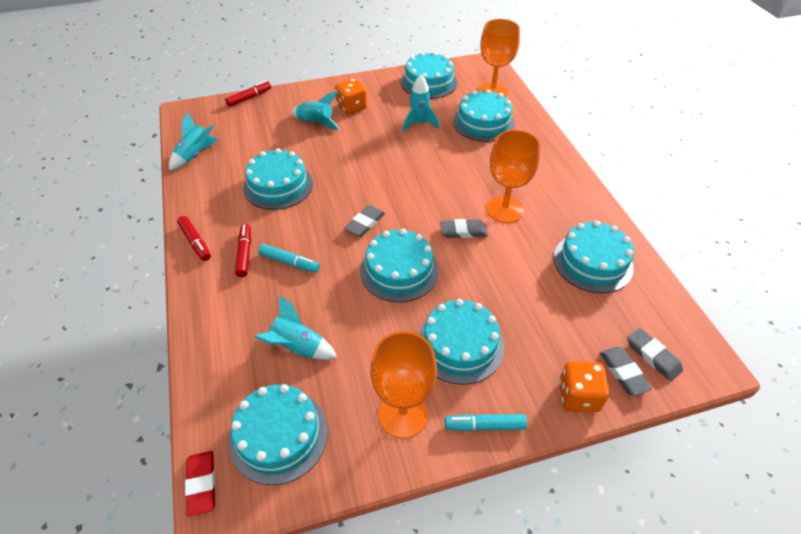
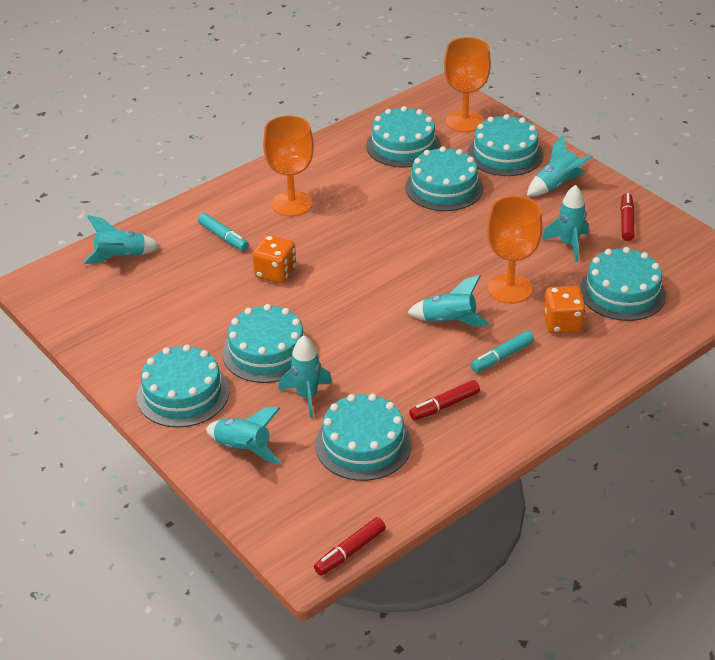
grey eraser: 4 -> 0
red eraser: 1 -> 0
turquoise rocket: 4 -> 6

